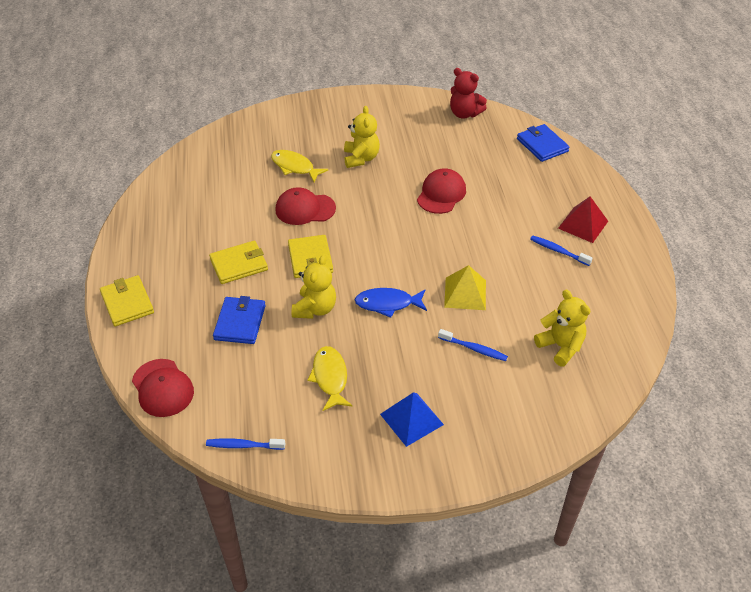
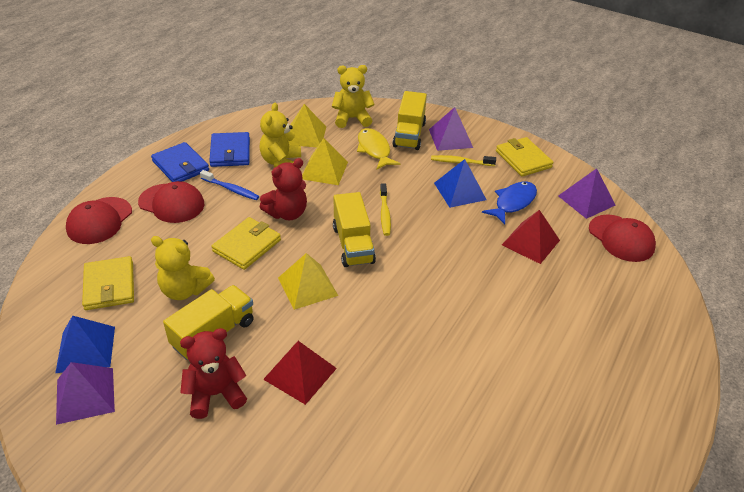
blue pyramid: 1 -> 2
blue toothbrush: 3 -> 1
purple pyramid: 0 -> 3
red pyramid: 1 -> 2
red teddy bear: 1 -> 2
yellow fish: 2 -> 1
yellow pyramid: 1 -> 3
yellow toothbrush: 0 -> 2
yellow truck: 0 -> 3

